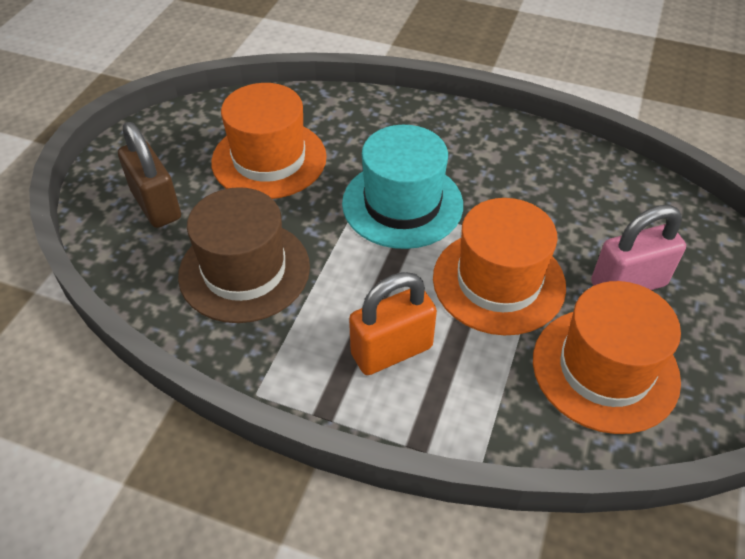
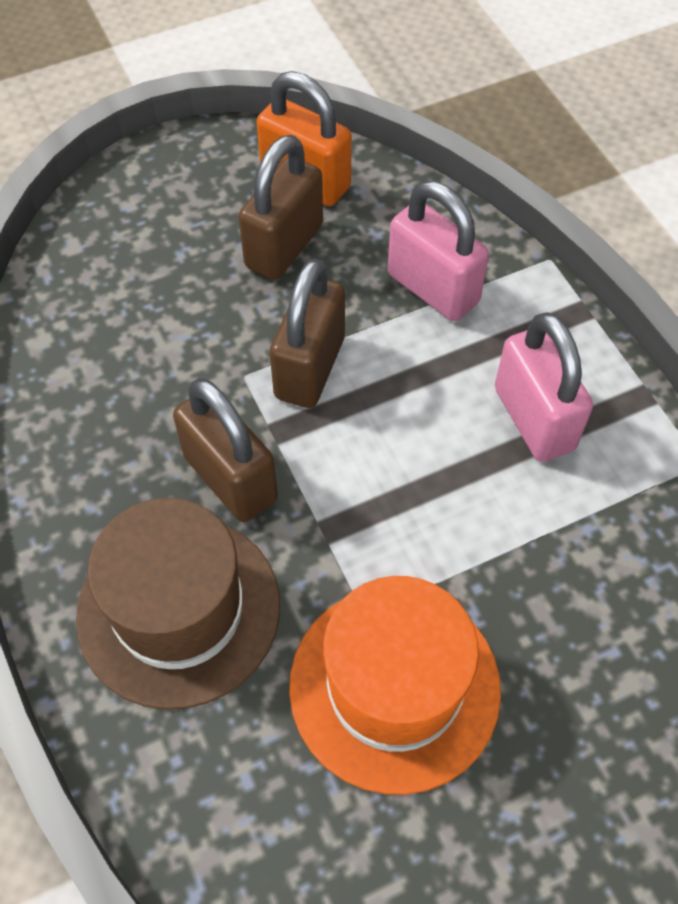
brown padlock: 1 -> 3
orange hat: 3 -> 1
pink padlock: 1 -> 2
turquoise hat: 1 -> 0

